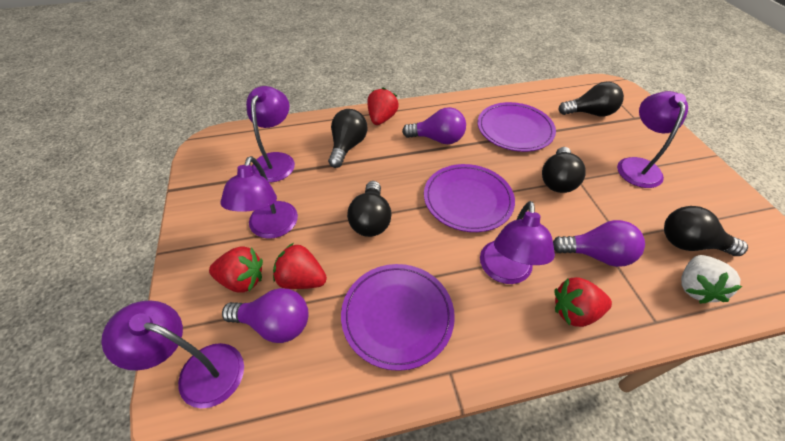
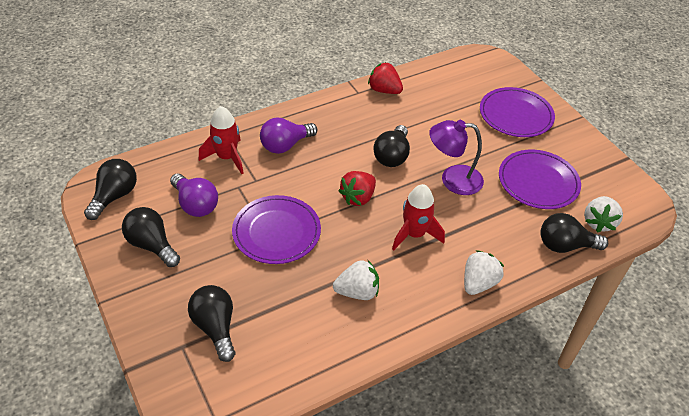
purple lamp: 5 -> 1
purple light bulb: 3 -> 2
red rocket: 0 -> 2
red strawberry: 4 -> 2
white strawberry: 1 -> 3

